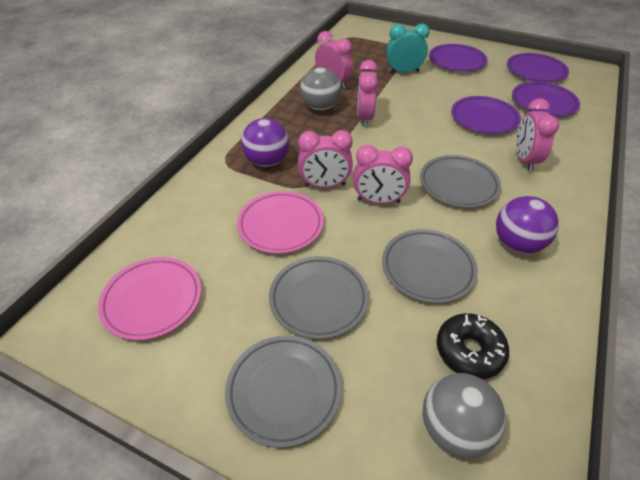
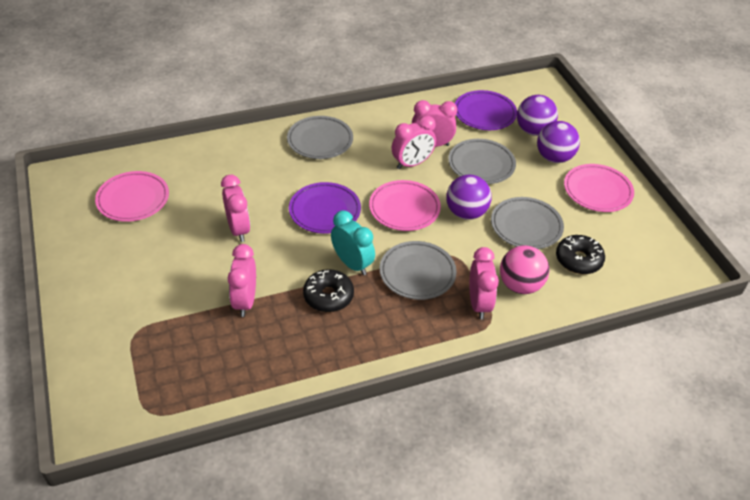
black donut: 1 -> 2
grey ball: 2 -> 0
pink ball: 0 -> 1
pink plate: 2 -> 3
purple ball: 2 -> 3
purple plate: 4 -> 2

